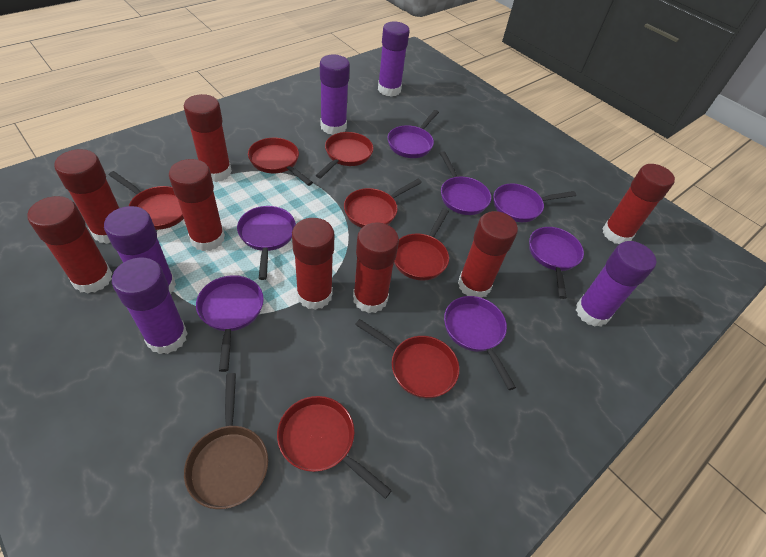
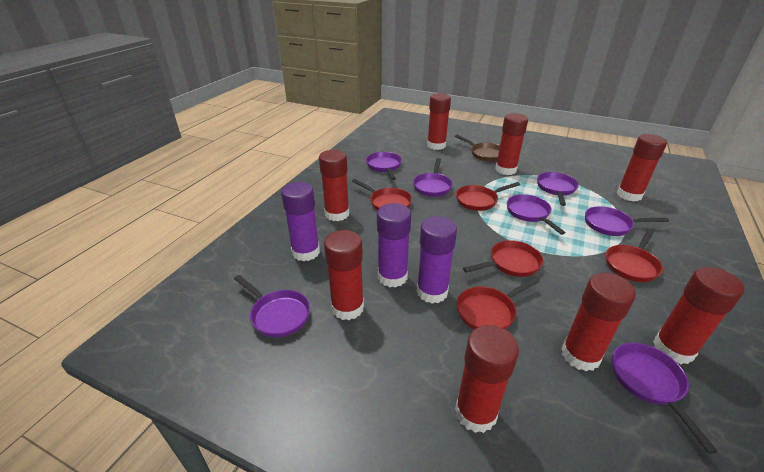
purple glue stick: 5 -> 3
red pan: 7 -> 5

